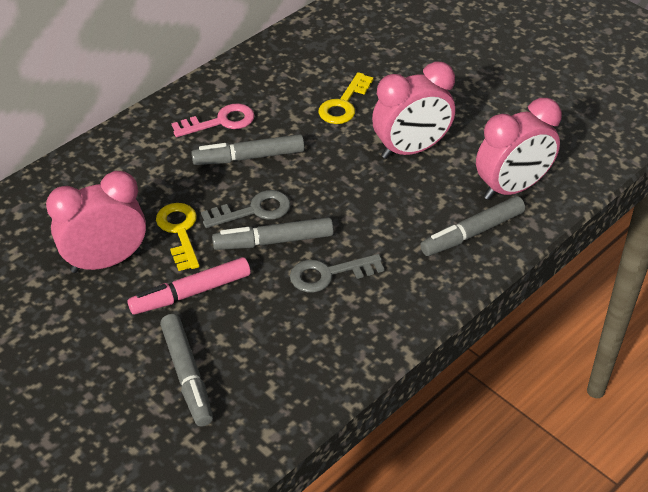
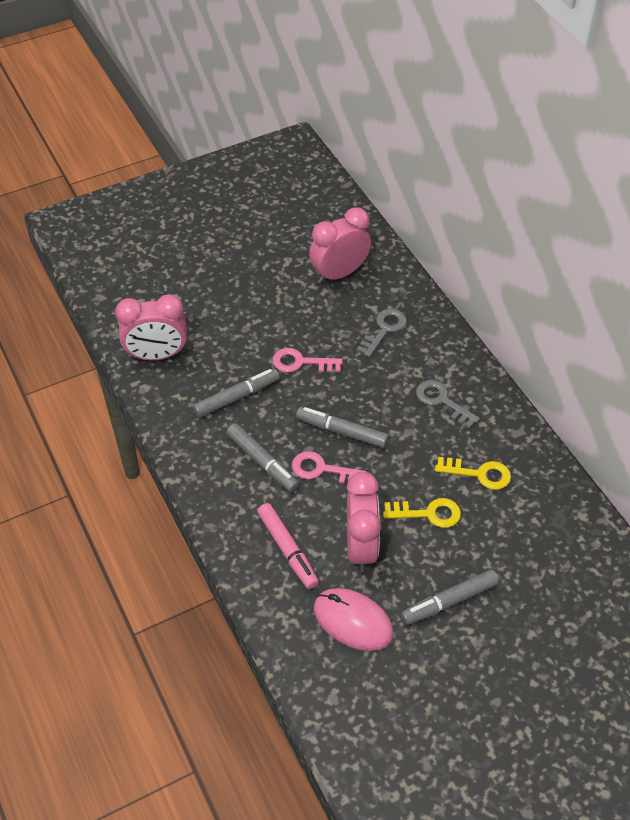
pink key: 1 -> 2
pink mouse: 0 -> 1

